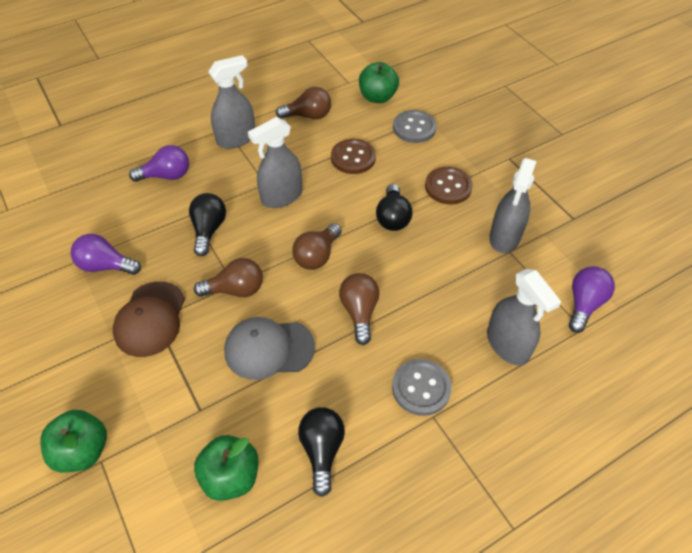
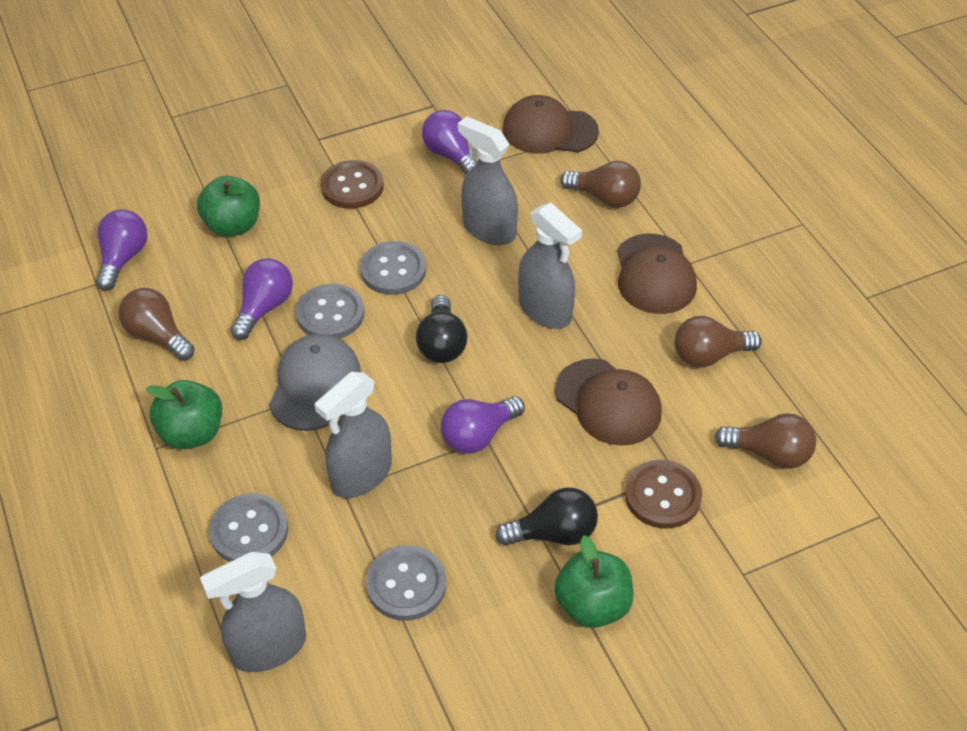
black light bulb: 3 -> 2
brown cap: 1 -> 3
grey button: 2 -> 4
purple light bulb: 3 -> 4

